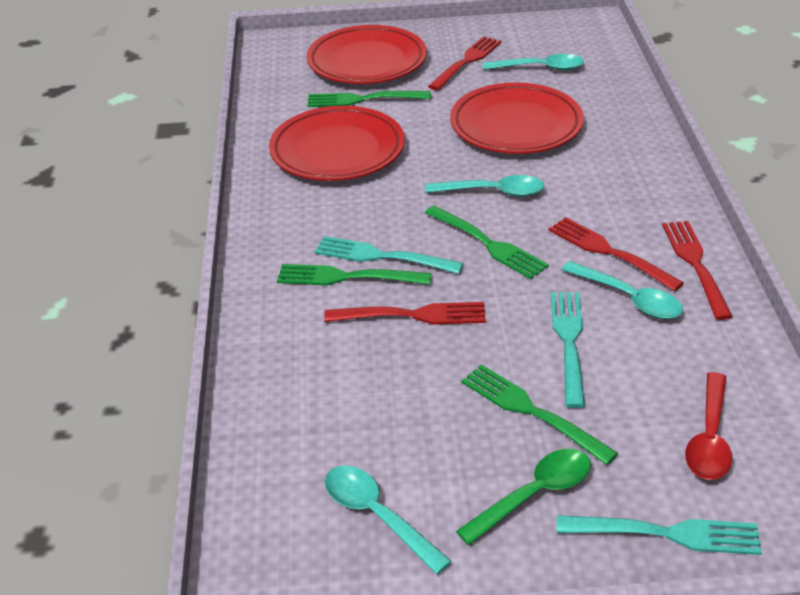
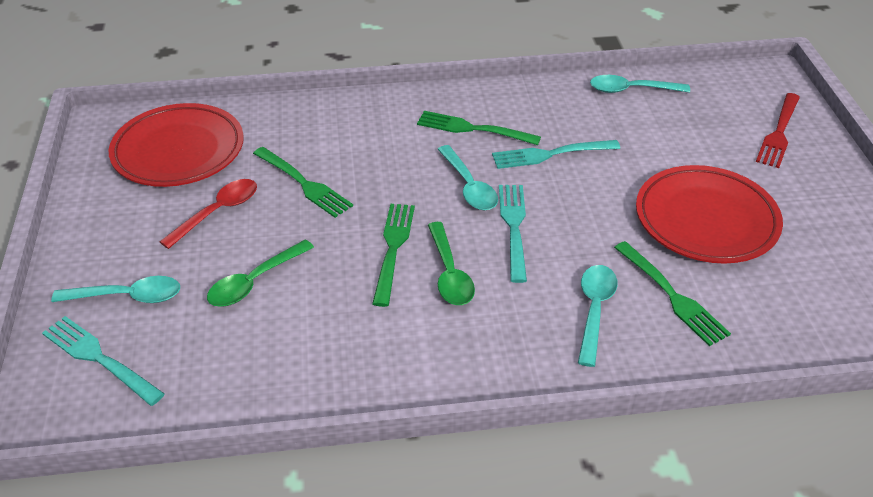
green spoon: 1 -> 2
red fork: 4 -> 1
red plate: 3 -> 2

